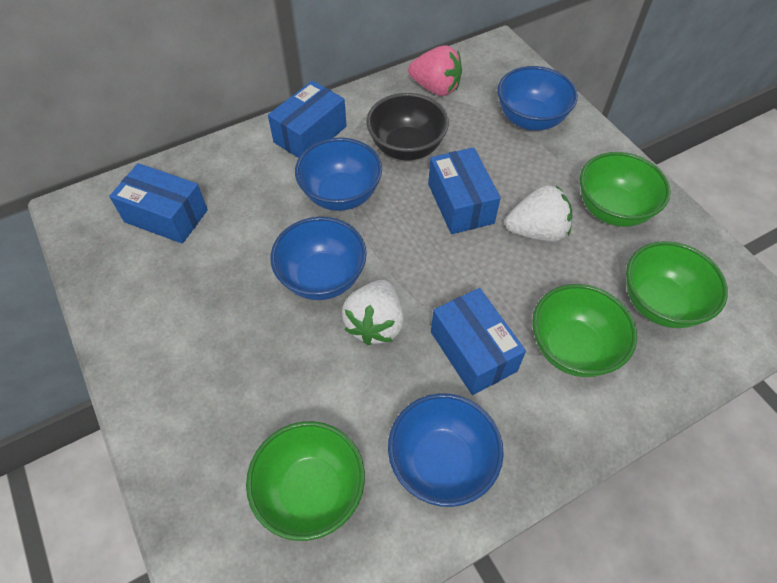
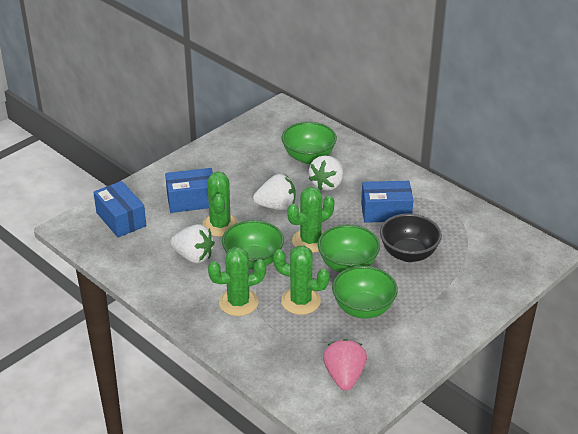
blue bowl: 4 -> 0
blue box: 4 -> 3
green cactus: 0 -> 4
white strawberry: 2 -> 3

